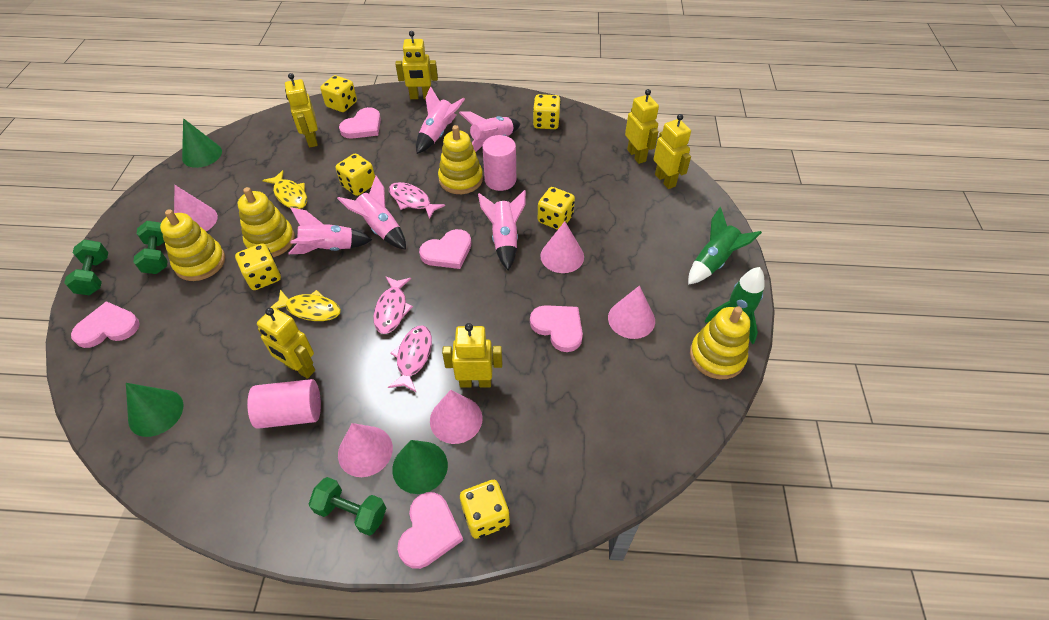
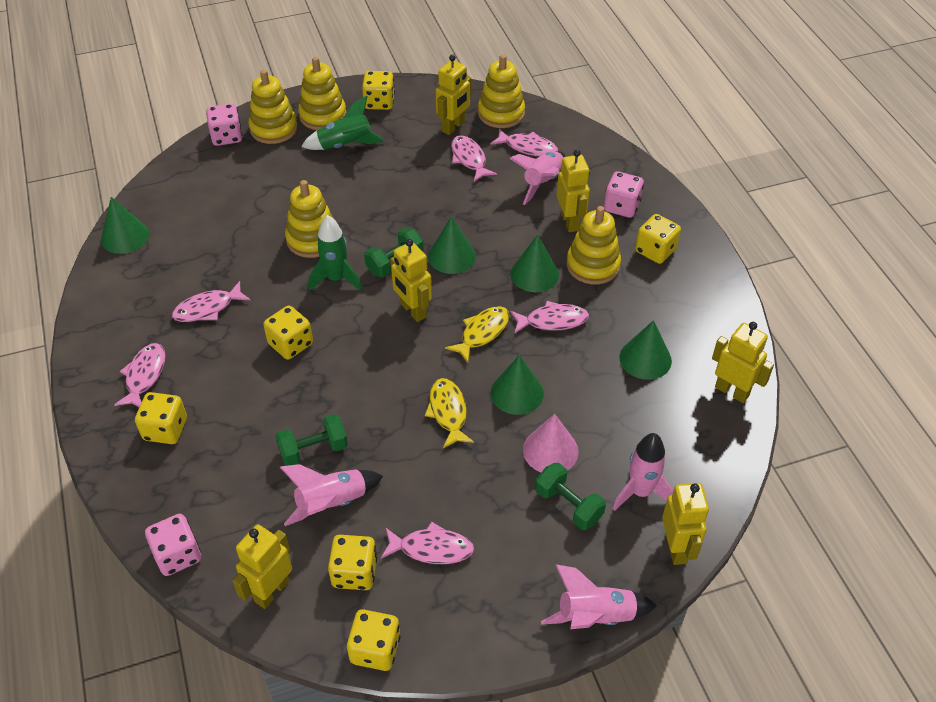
green cone: 3 -> 5
pink cone: 5 -> 1
pink cylinder: 2 -> 0
pink dice: 0 -> 3
pink fish: 3 -> 6
pink heart: 5 -> 0
pink rocket: 5 -> 4
yellow stacking toy: 4 -> 5

